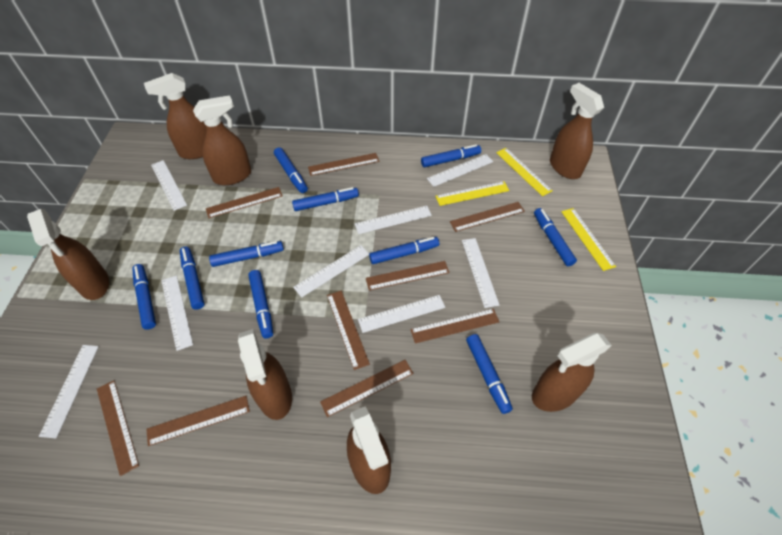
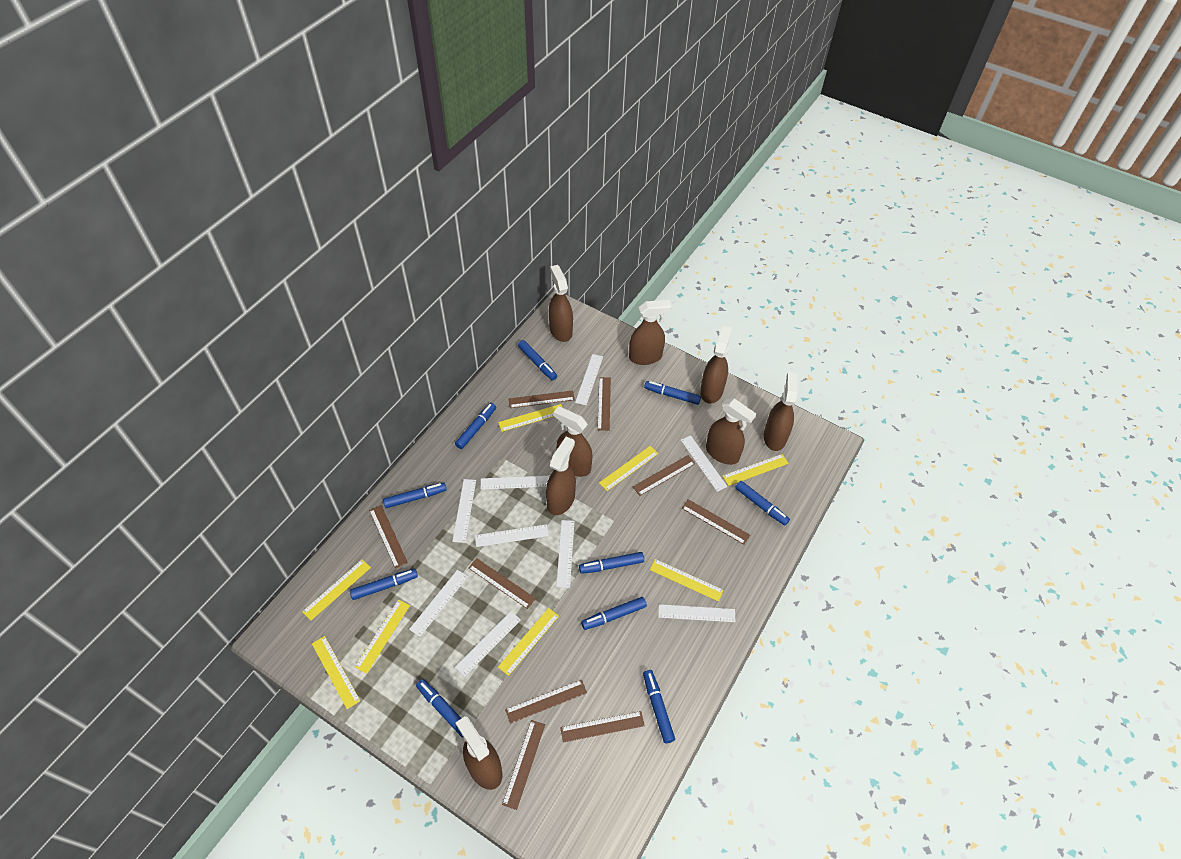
brown spray bottle: 7 -> 8
white ruler: 8 -> 9
yellow ruler: 3 -> 8

